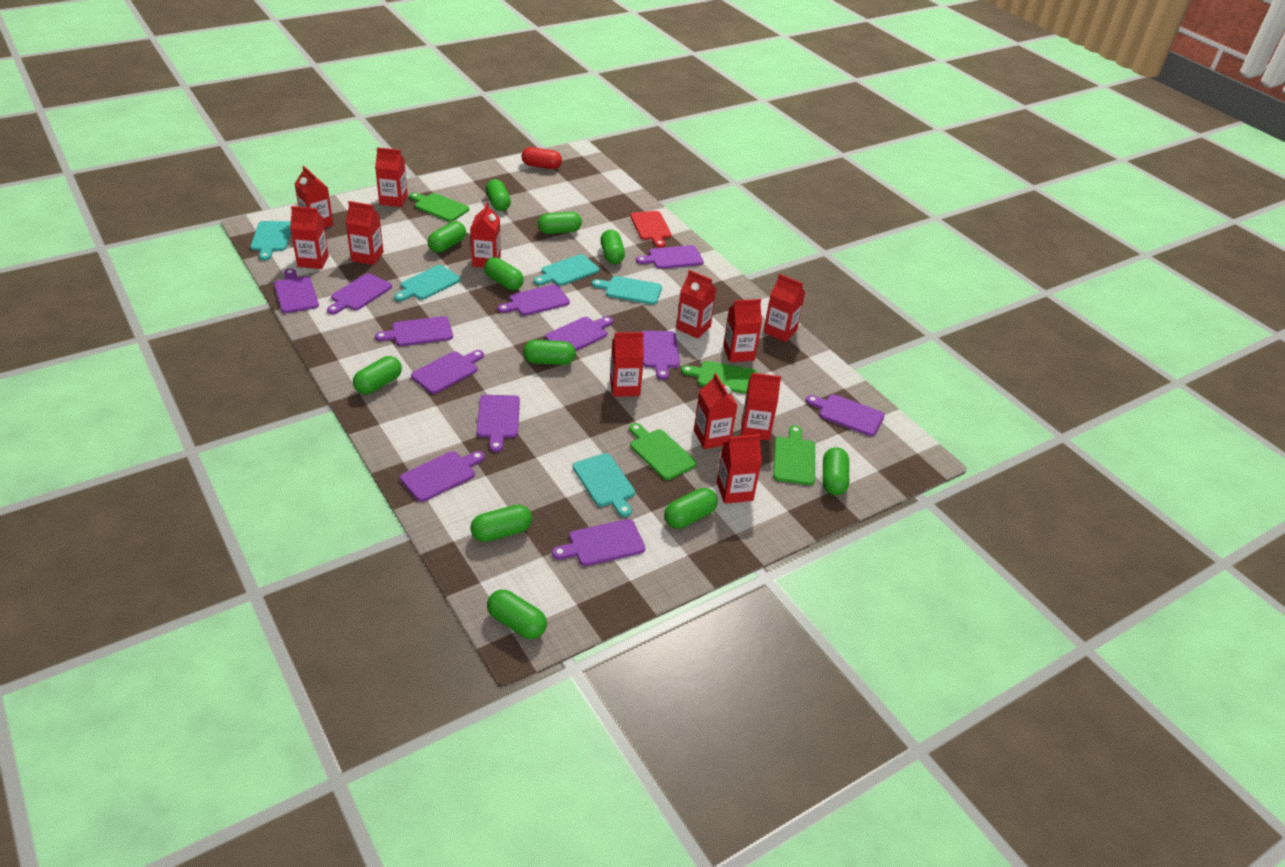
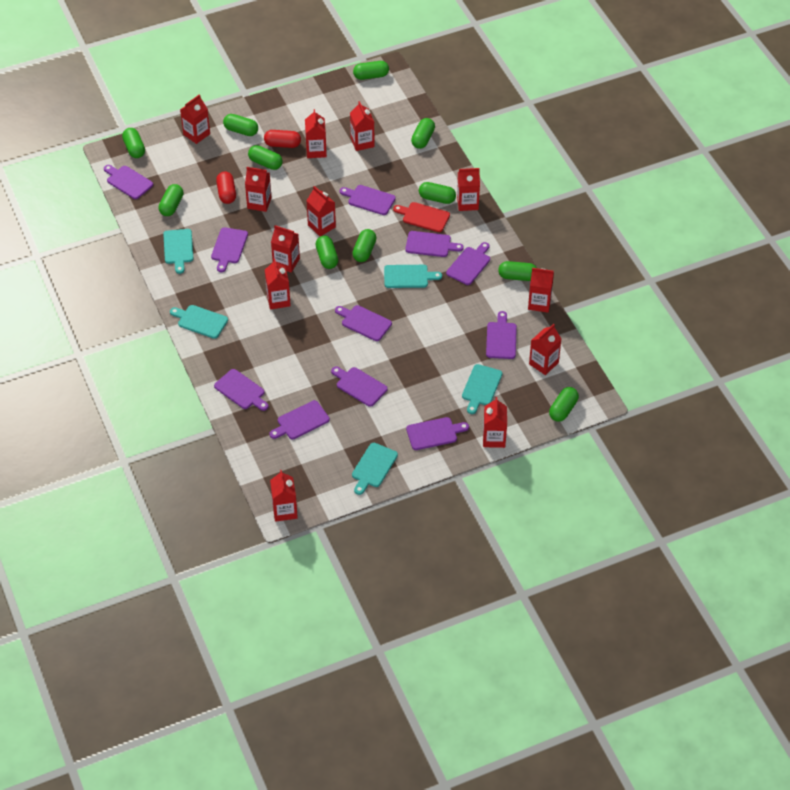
green cutting board: 4 -> 0
purple cutting board: 12 -> 11
red capsule: 1 -> 2

